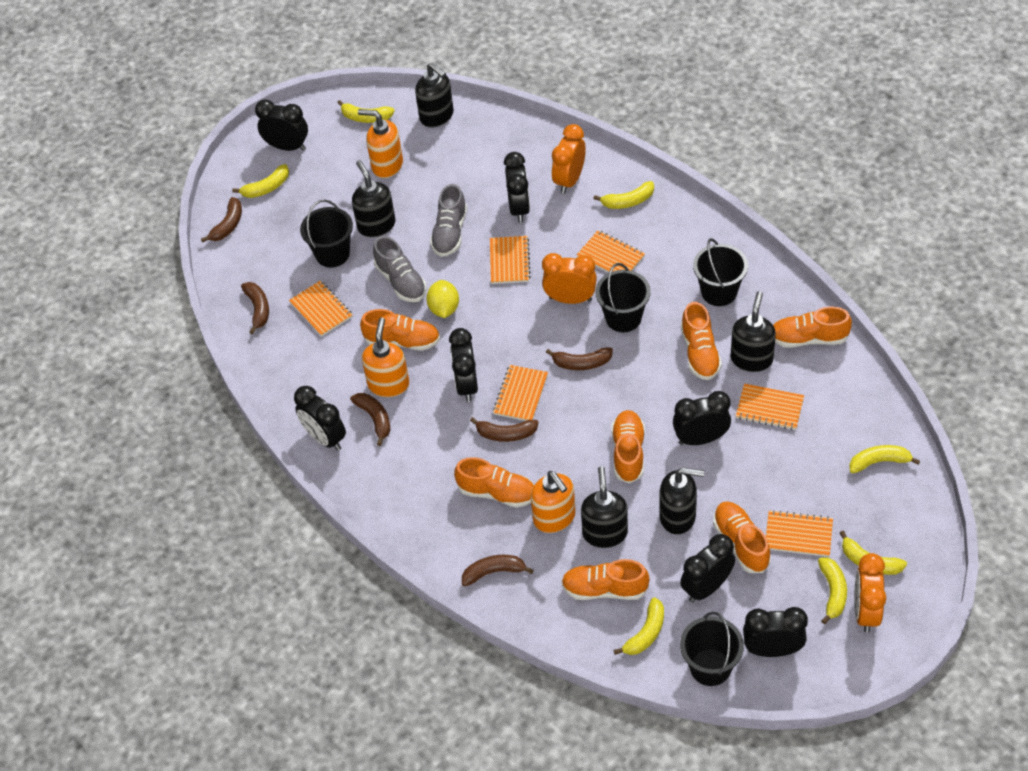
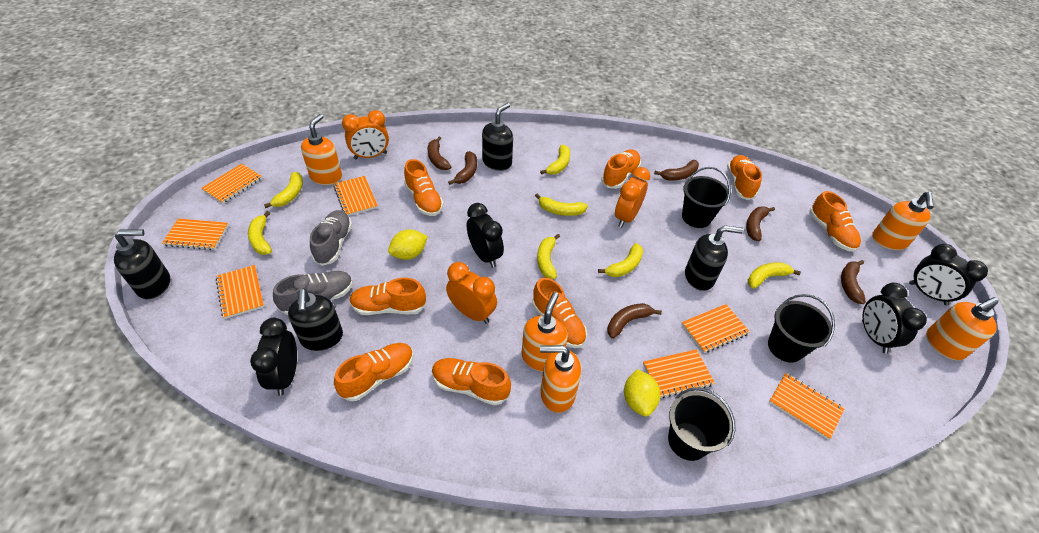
black bucket: 4 -> 3
black clock: 7 -> 4
black soap dispenser: 5 -> 4
orange notebook: 6 -> 7
orange shoe: 7 -> 8
orange soap dispenser: 3 -> 5
yellow lemon: 1 -> 2

